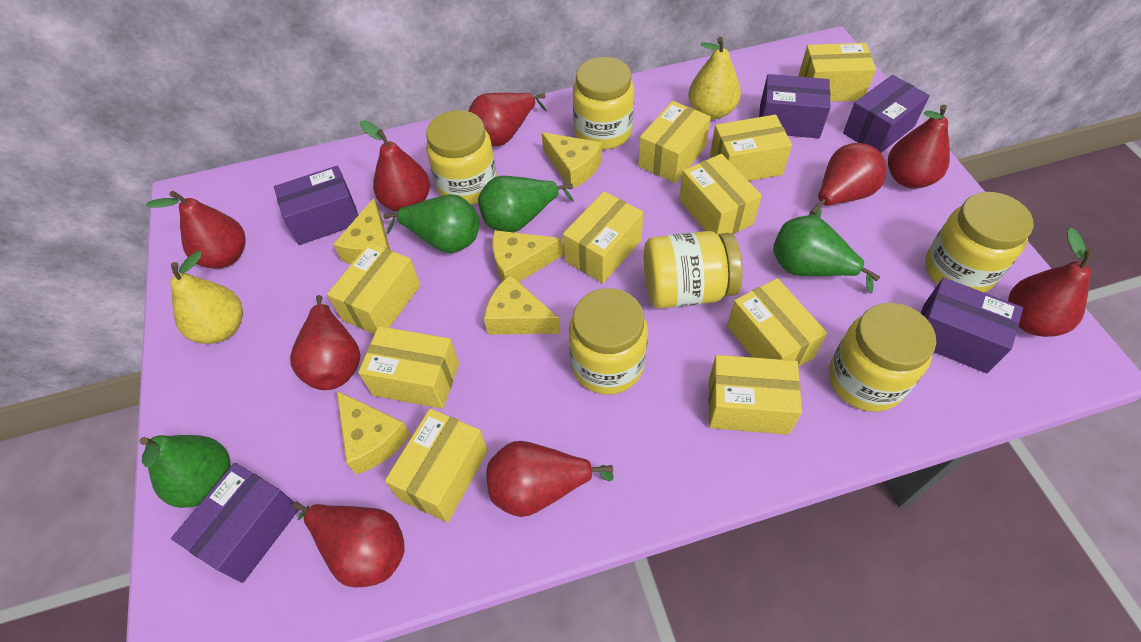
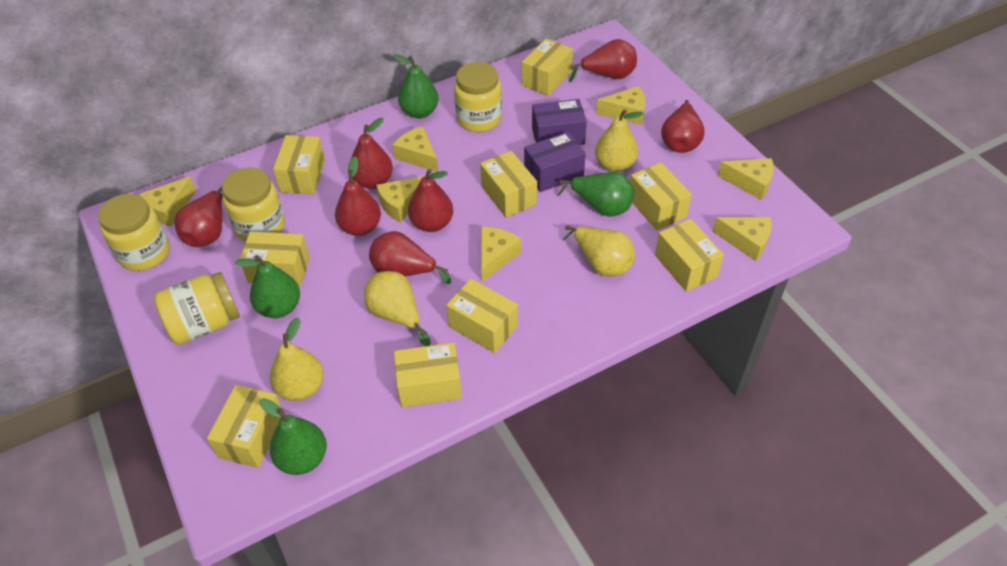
purple box: 5 -> 2
red pear: 9 -> 7
yellow box: 10 -> 9
yellow cheese: 5 -> 7
yellow jar: 6 -> 4
yellow pear: 2 -> 4

